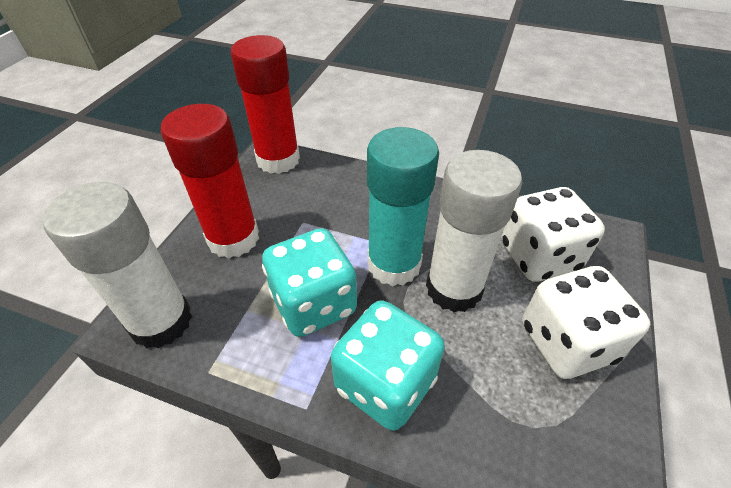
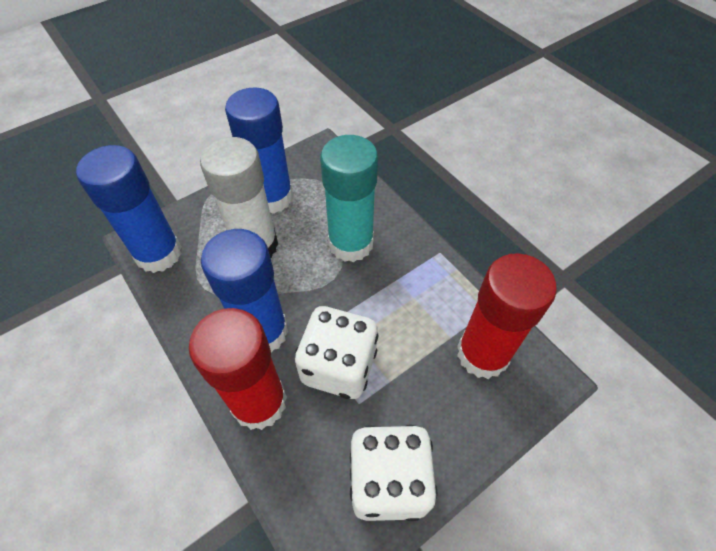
blue glue stick: 0 -> 3
turquoise dice: 2 -> 0
white glue stick: 2 -> 1

